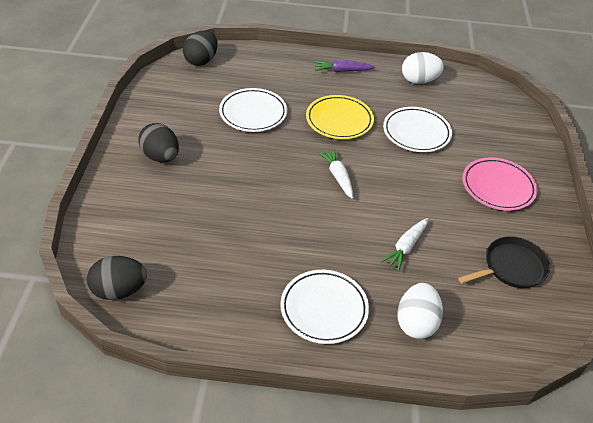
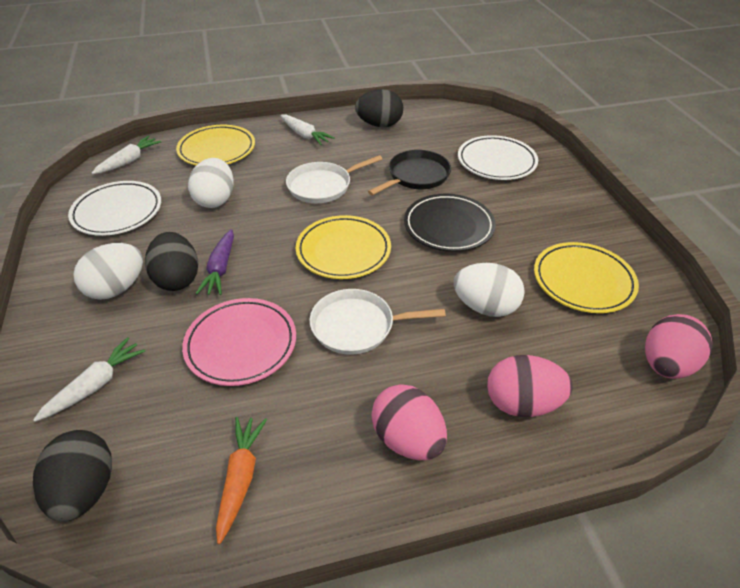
black plate: 0 -> 1
orange carrot: 0 -> 1
pink egg: 0 -> 3
white carrot: 2 -> 3
white egg: 2 -> 3
white pan: 0 -> 2
white plate: 3 -> 2
yellow plate: 1 -> 3

